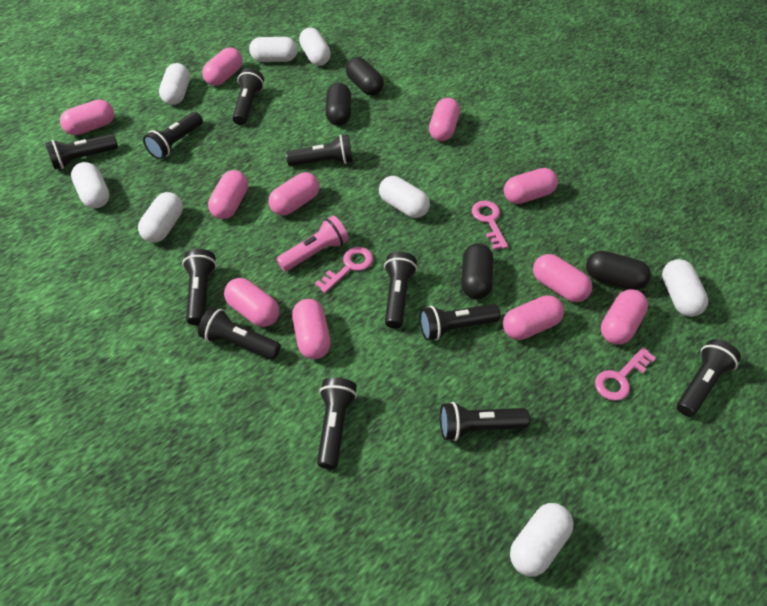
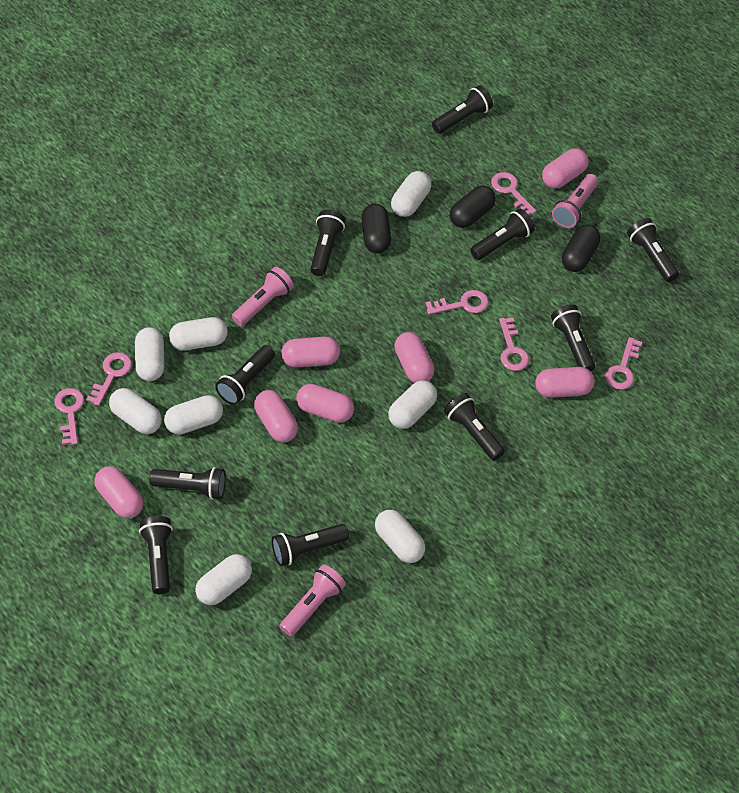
black capsule: 4 -> 3
black flashlight: 11 -> 10
pink capsule: 11 -> 7
pink flashlight: 1 -> 3
pink key: 3 -> 6

